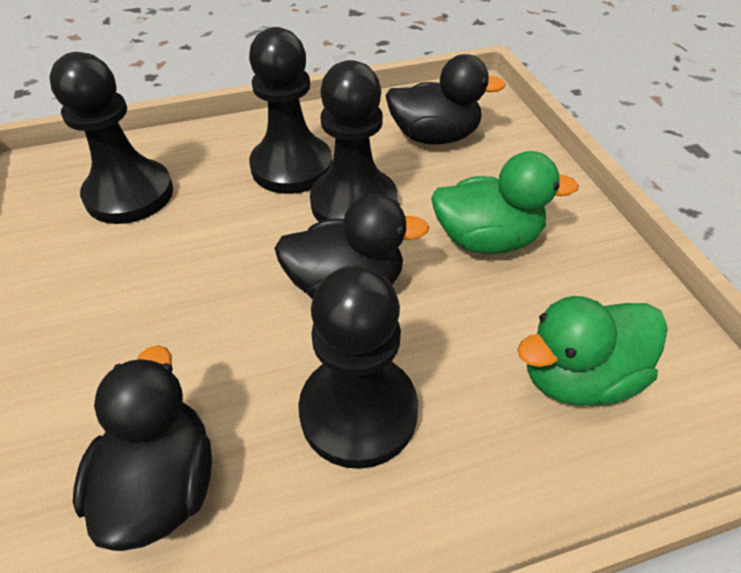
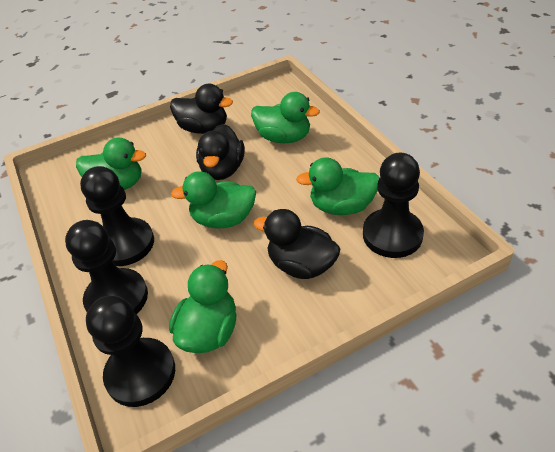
green duck: 2 -> 5

